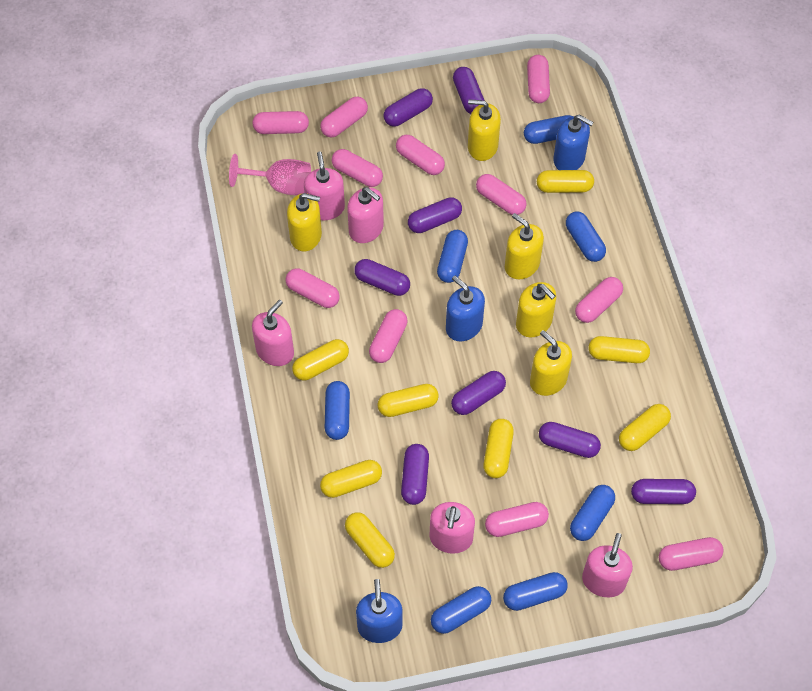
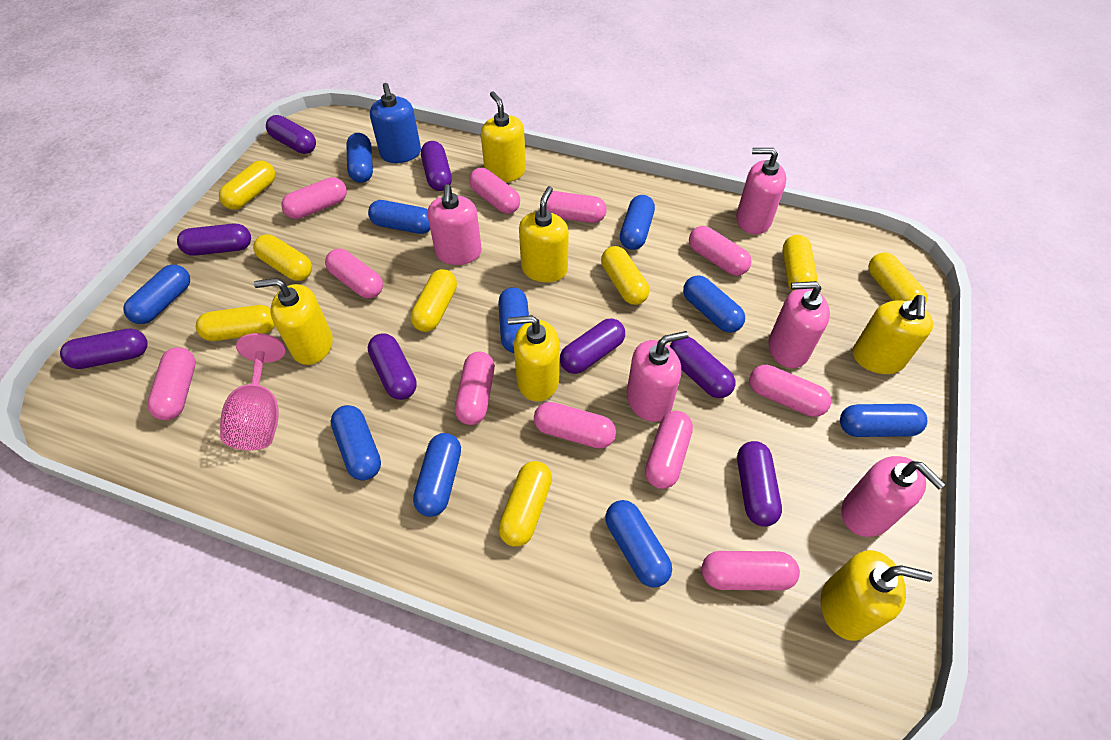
blue capsule: 7 -> 10
blue soap dispenser: 3 -> 1
yellow soap dispenser: 5 -> 6

